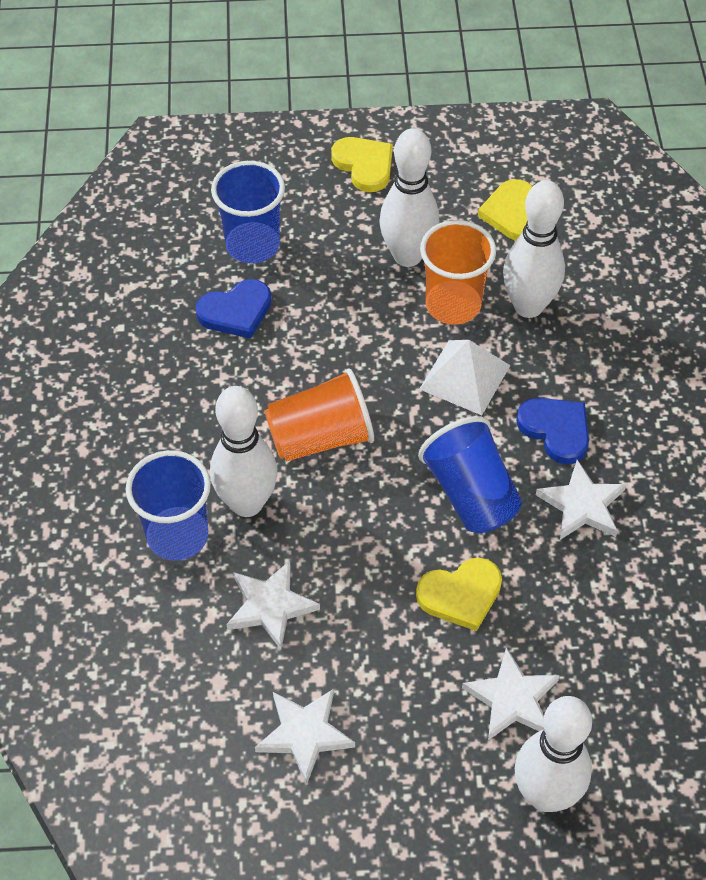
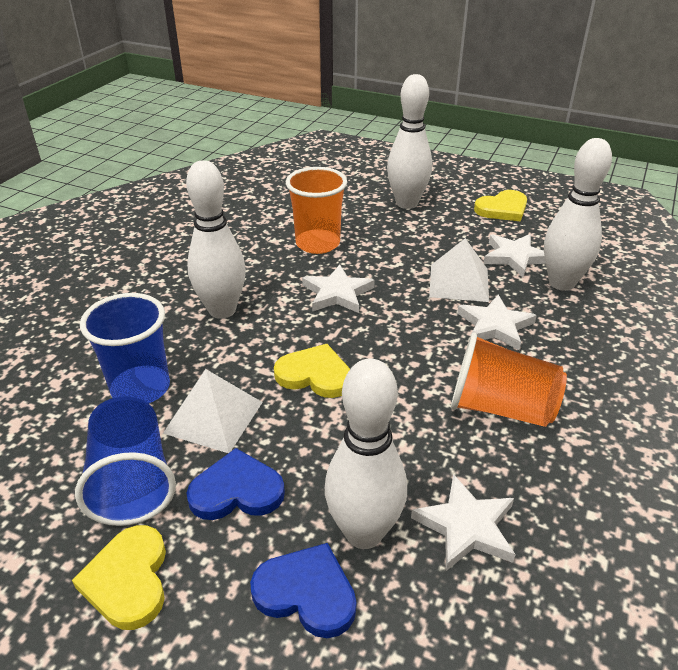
blue cup: 3 -> 2
white pyramid: 1 -> 2

